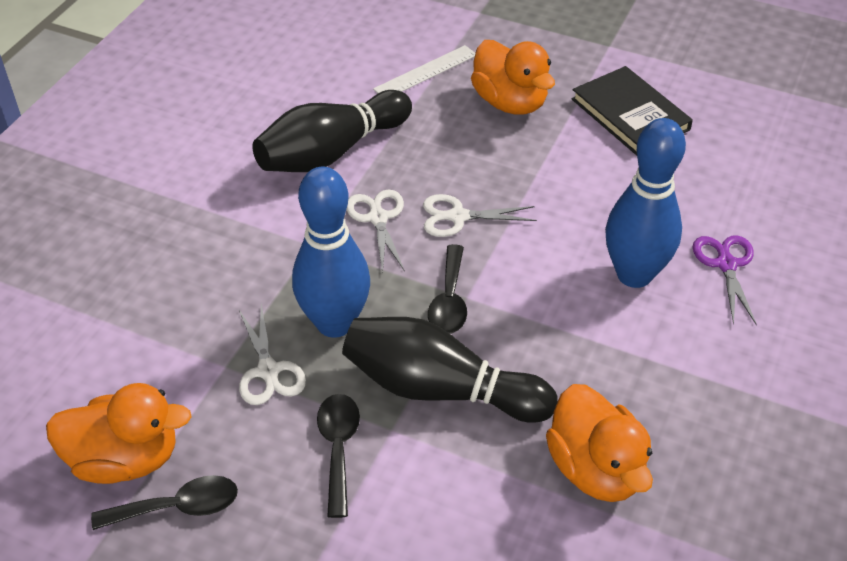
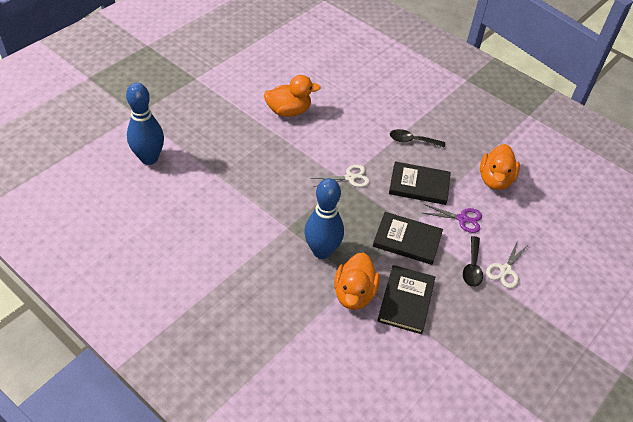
black book: 1 -> 3
black bowling pin: 2 -> 0
black spoon: 3 -> 2
white ruler: 1 -> 0
white scissors: 3 -> 2

